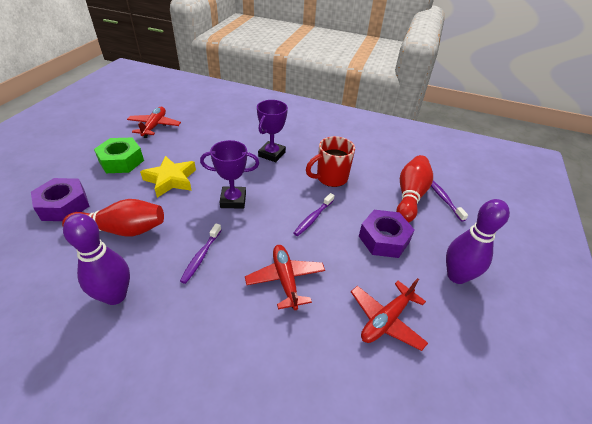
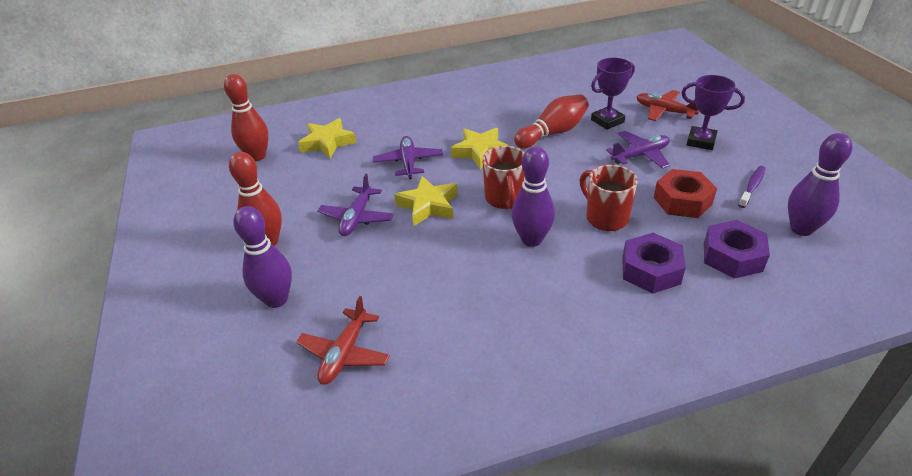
green nut: 1 -> 0
purple bowling pin: 2 -> 3
purple plane: 0 -> 3
purple toothbrush: 3 -> 1
red bowling pin: 2 -> 3
red mug: 1 -> 2
red nut: 0 -> 1
red plane: 3 -> 2
yellow star: 1 -> 3

